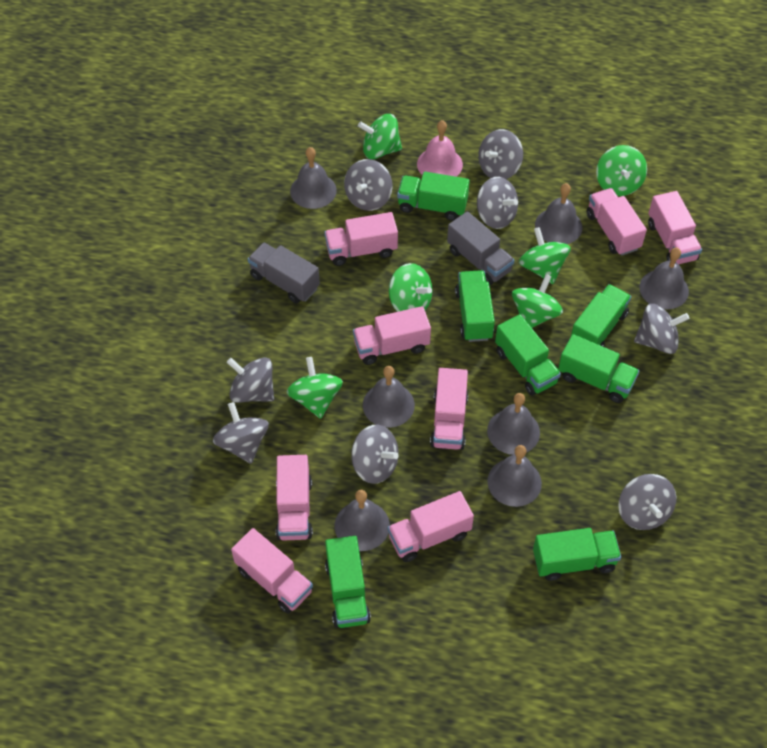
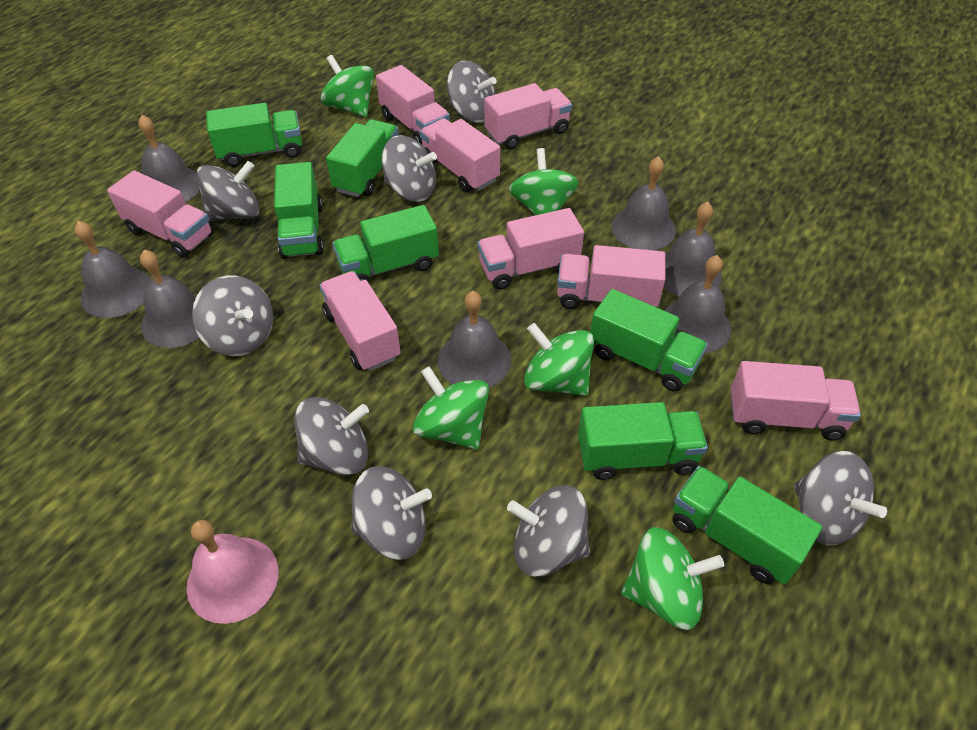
green spinning top: 6 -> 5
grey truck: 2 -> 0

